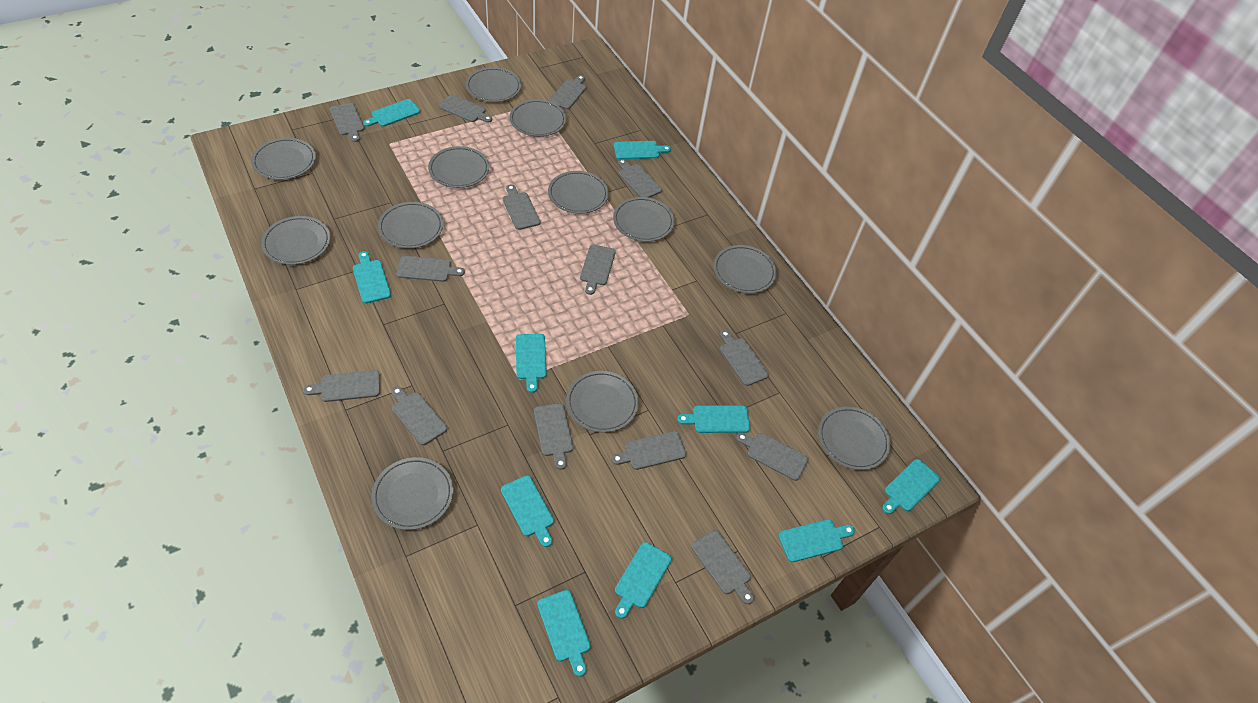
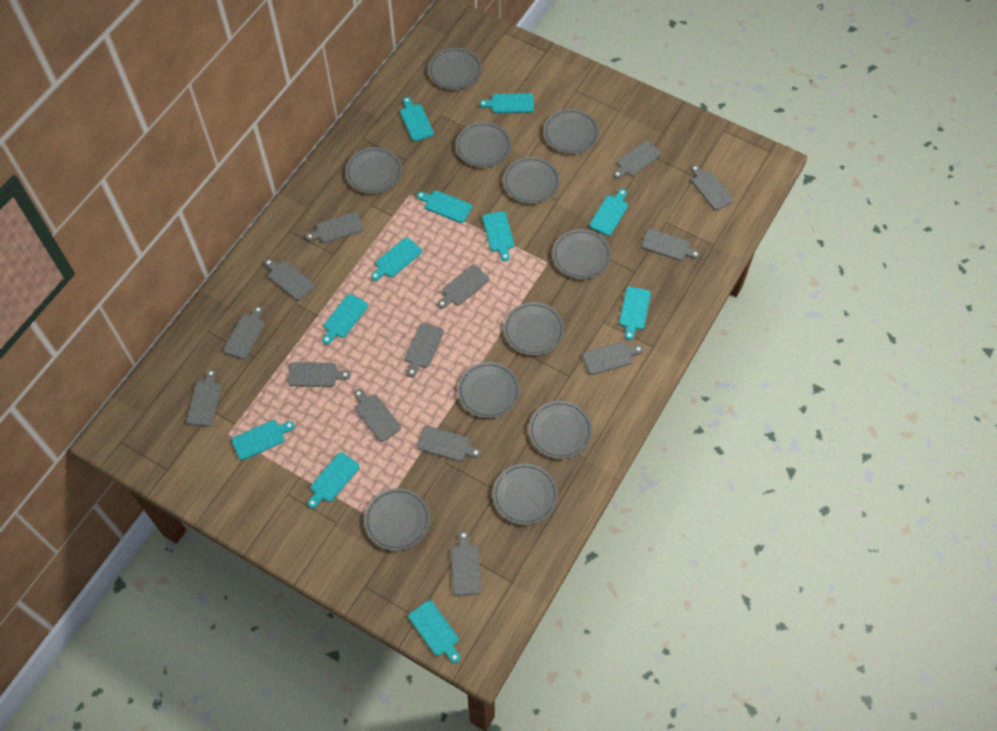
grey plate: 12 -> 11
turquoise cutting board: 10 -> 11

